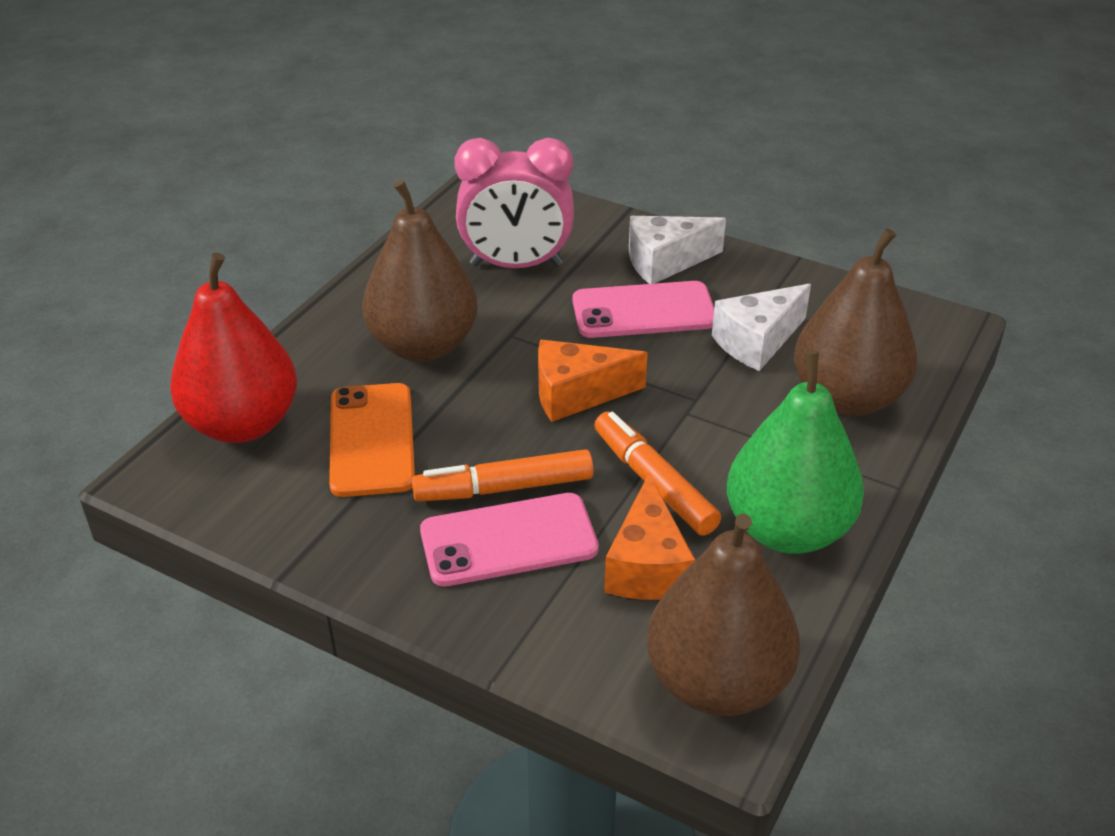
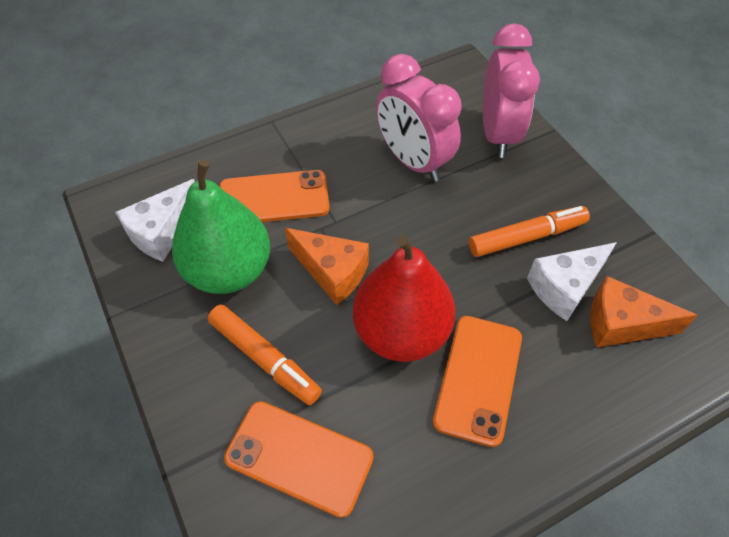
brown pear: 3 -> 0
orange phone: 1 -> 3
pink clock: 1 -> 2
pink phone: 2 -> 0

